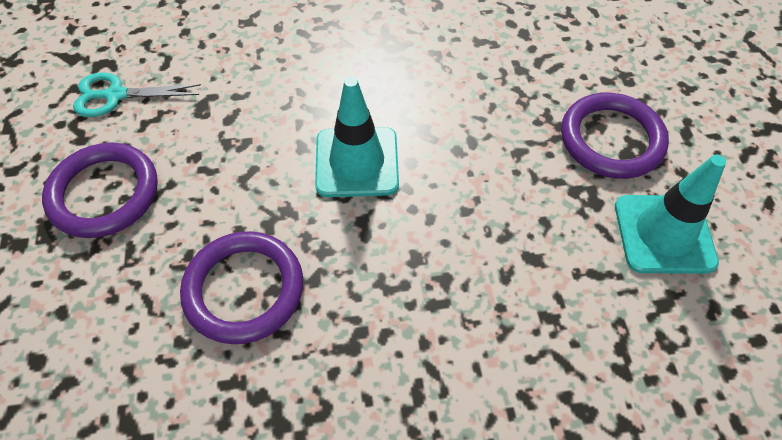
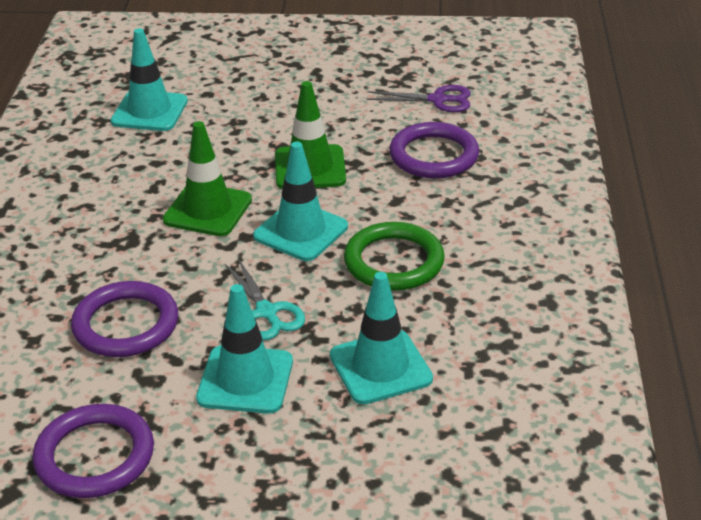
green ring: 0 -> 1
green traffic cone: 0 -> 2
purple scissors: 0 -> 1
turquoise traffic cone: 2 -> 4

